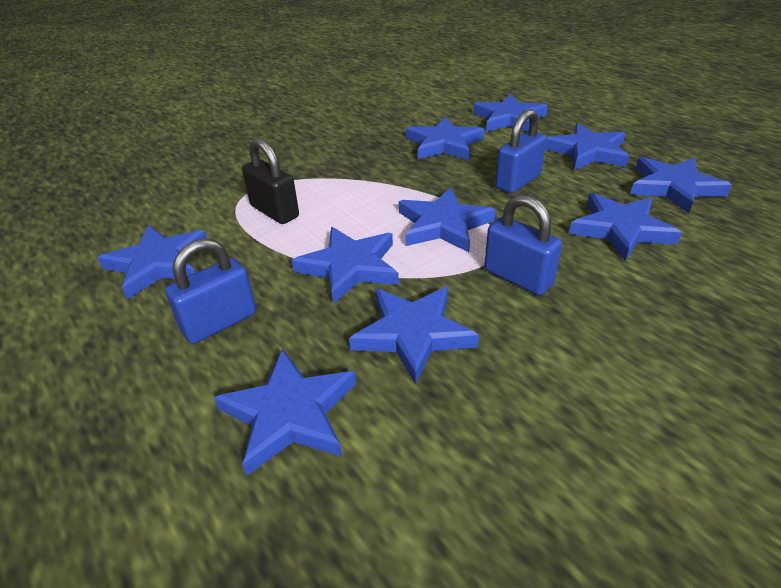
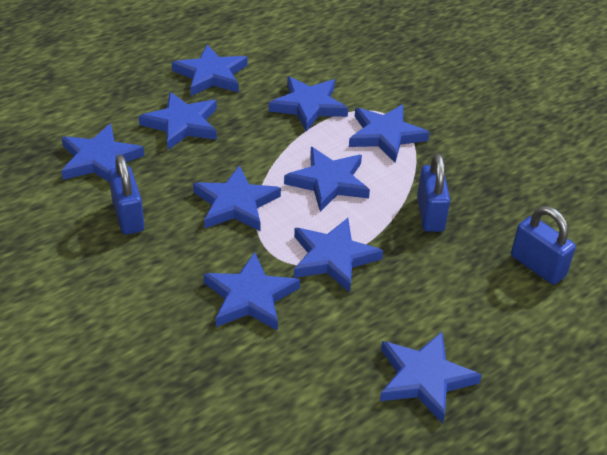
black padlock: 1 -> 0

